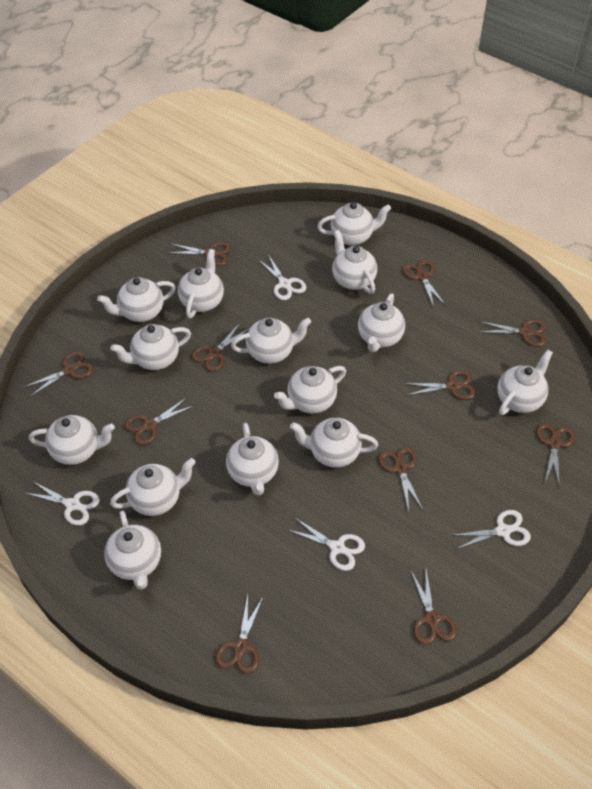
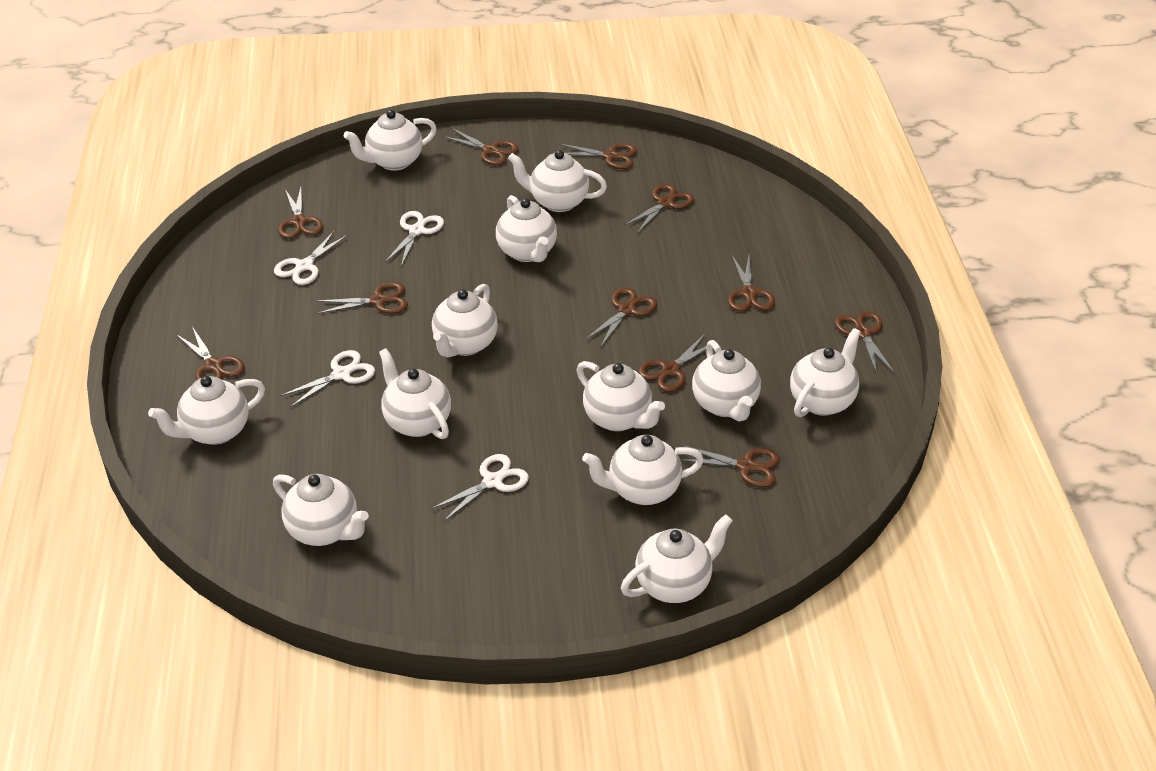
white teapot: 14 -> 12

